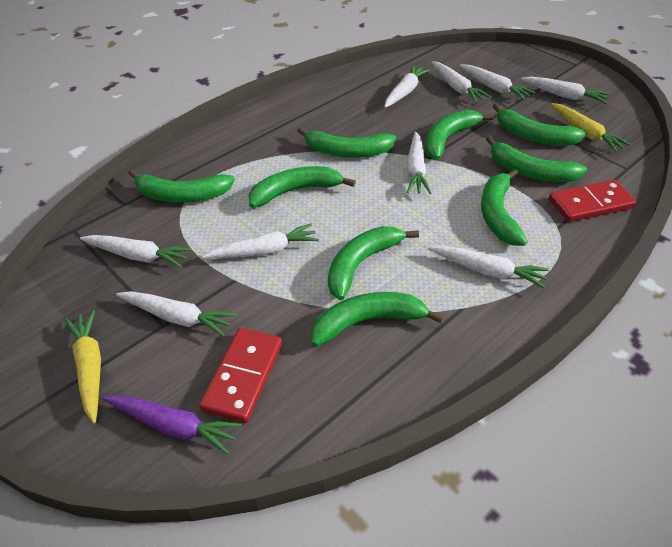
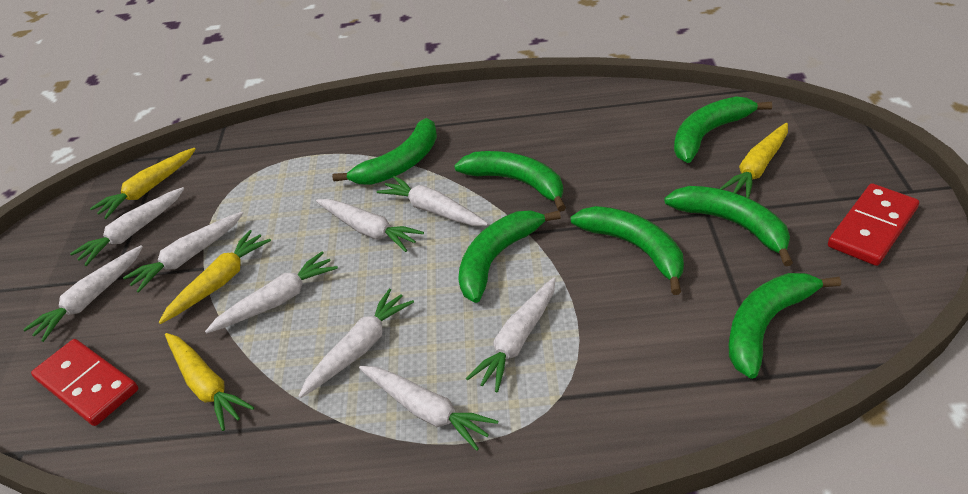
green banana: 9 -> 7
purple carrot: 1 -> 0
yellow carrot: 2 -> 4

